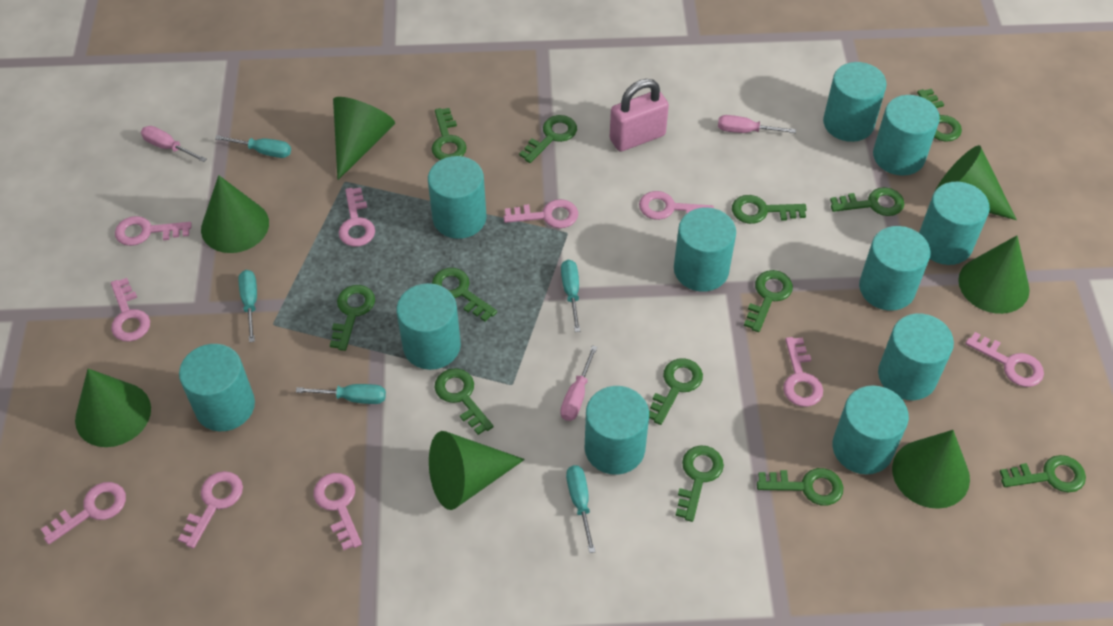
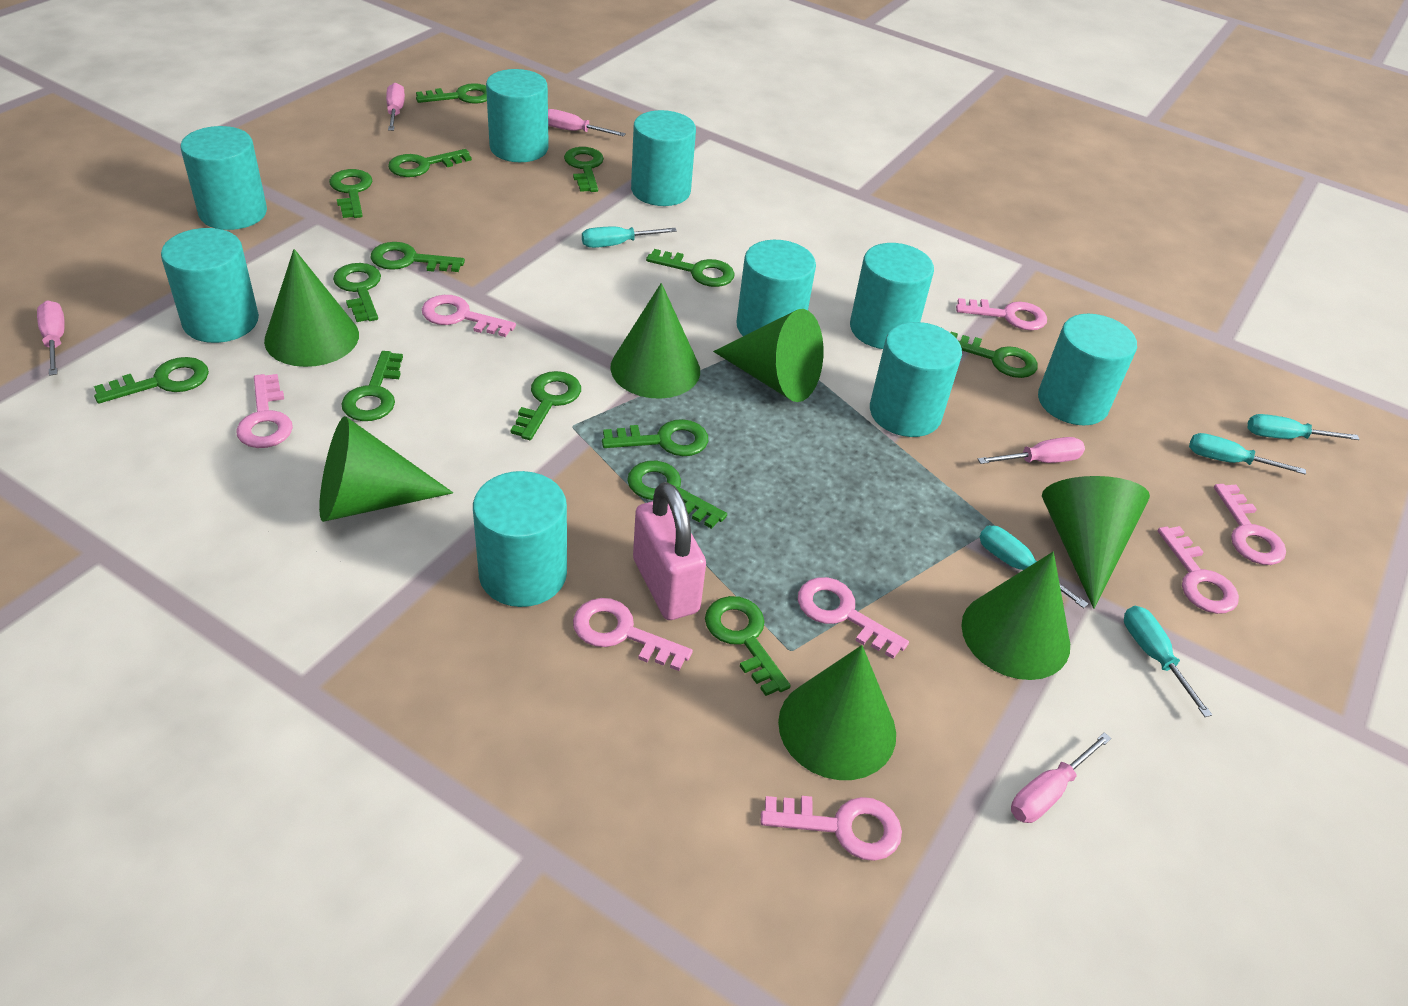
green key: 13 -> 14
pink key: 10 -> 8
pink screwdriver: 3 -> 5
turquoise cylinder: 11 -> 9

